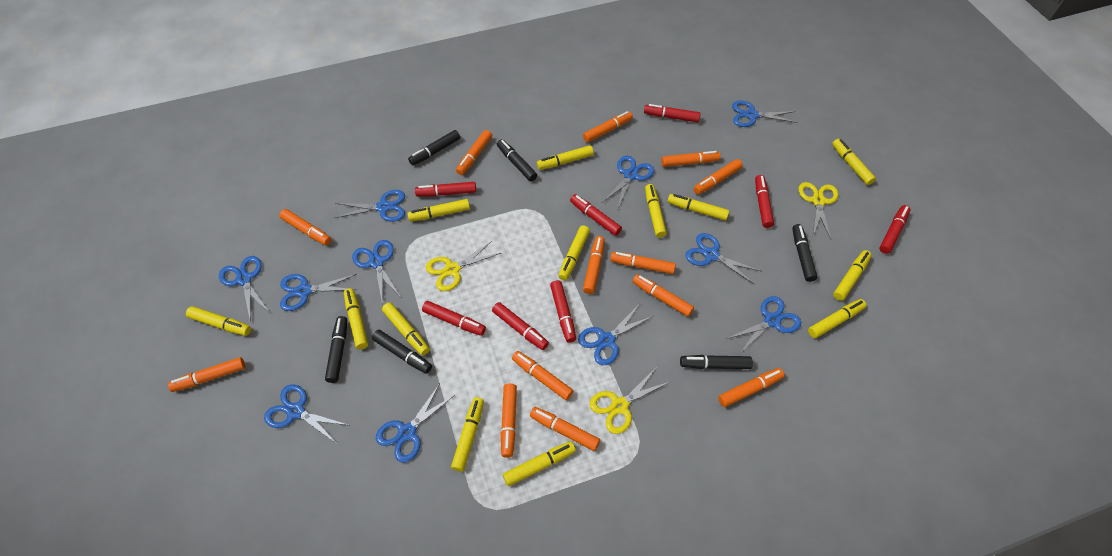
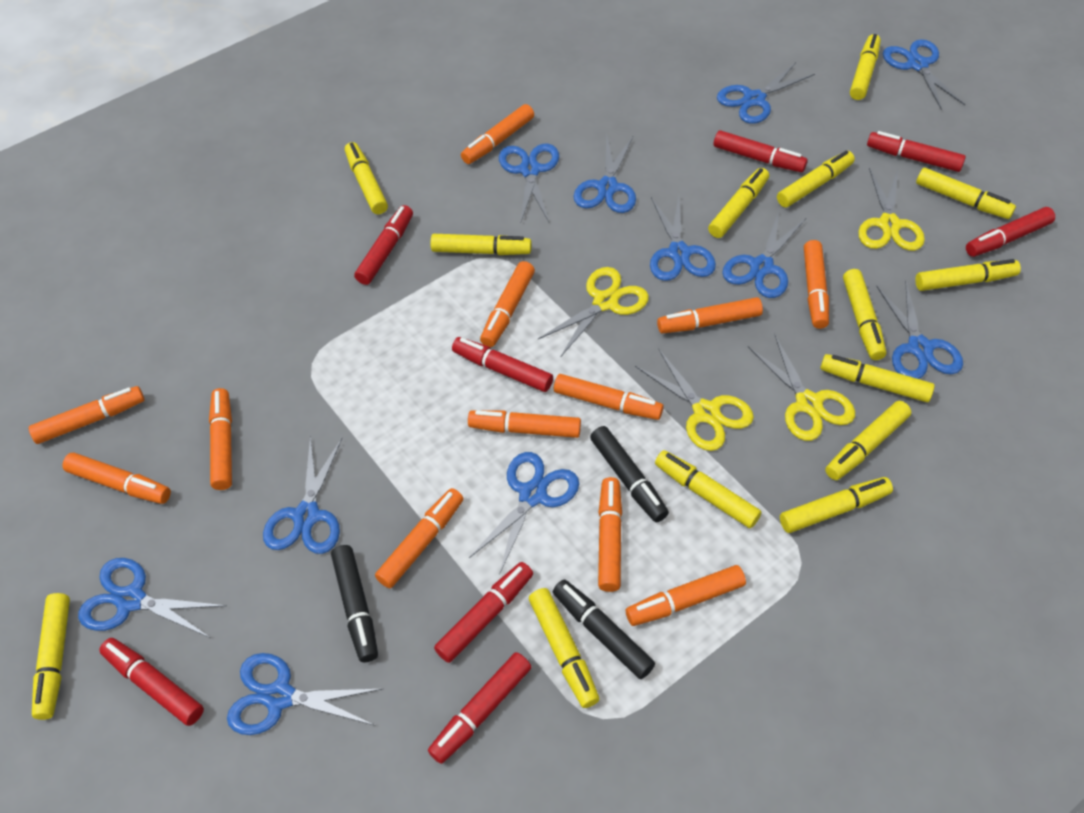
black marker: 6 -> 3
orange marker: 13 -> 12
yellow marker: 13 -> 14
yellow scissors: 3 -> 4

